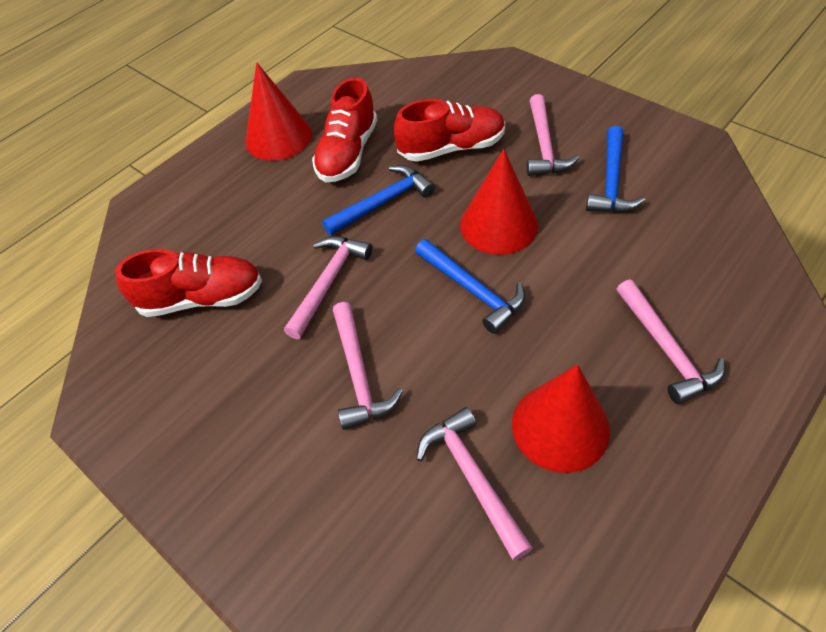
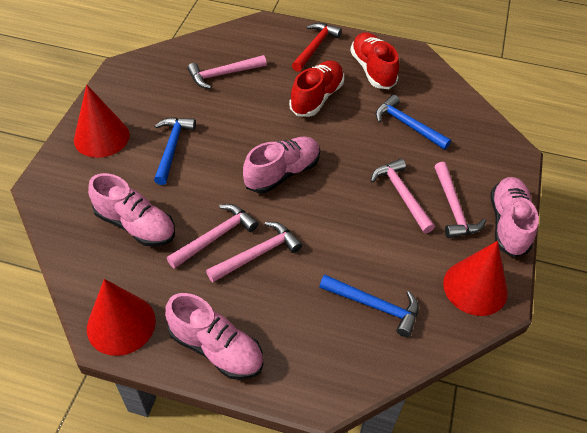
pink shoe: 0 -> 4
red hammer: 0 -> 1
red shoe: 3 -> 2

